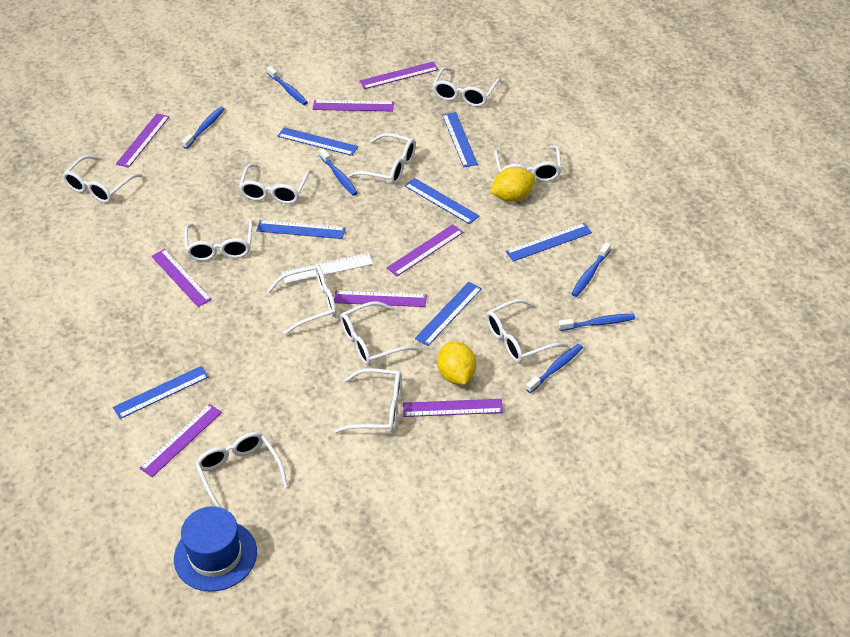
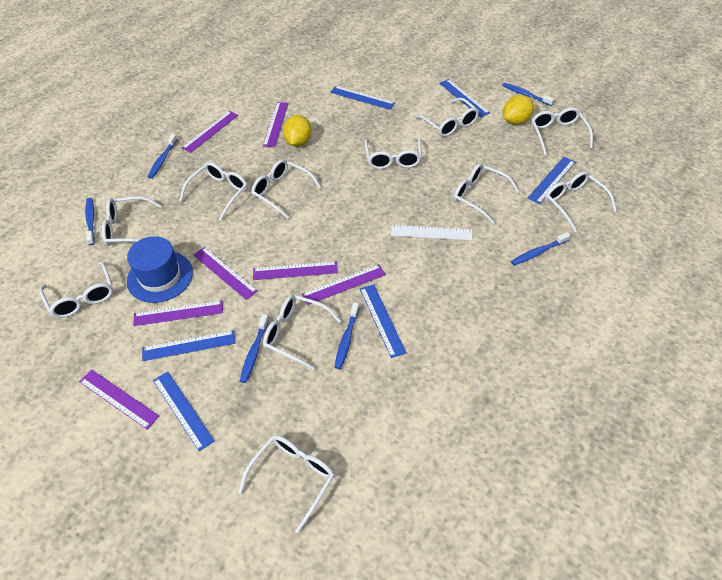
blue ruler: 7 -> 6
purple ruler: 8 -> 7

